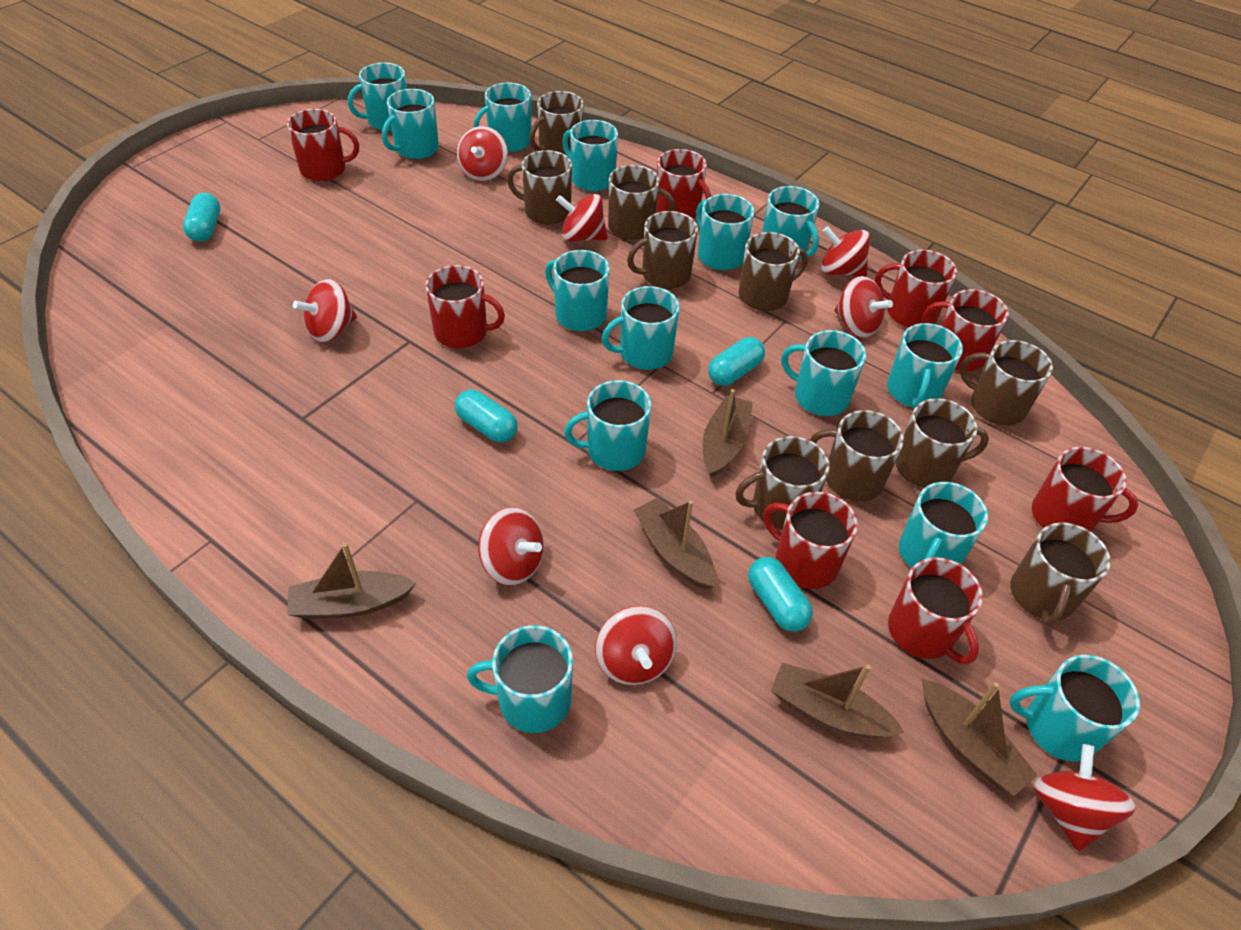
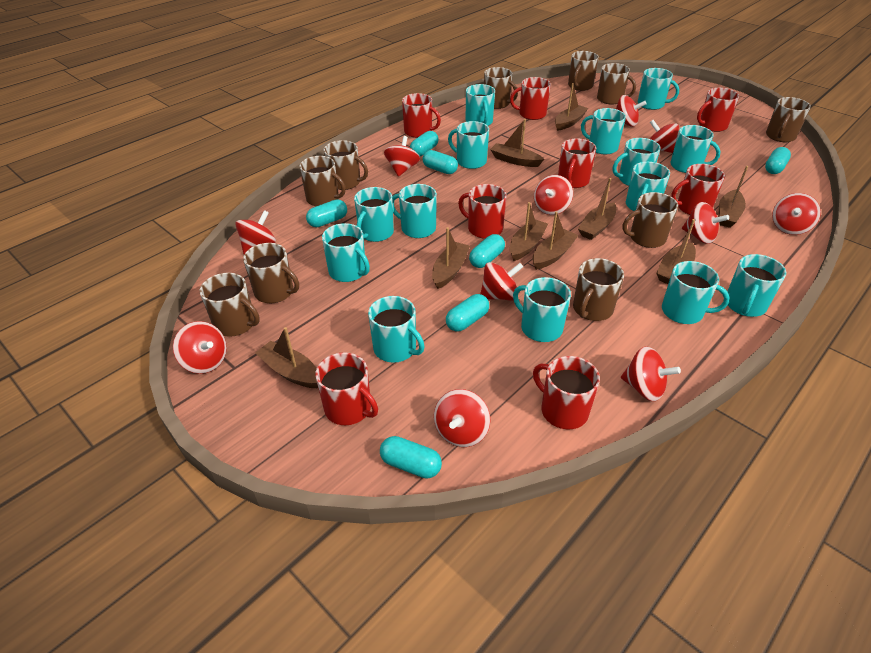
brown boat: 5 -> 9
red spinning top: 8 -> 11
turquoise capsule: 4 -> 7

